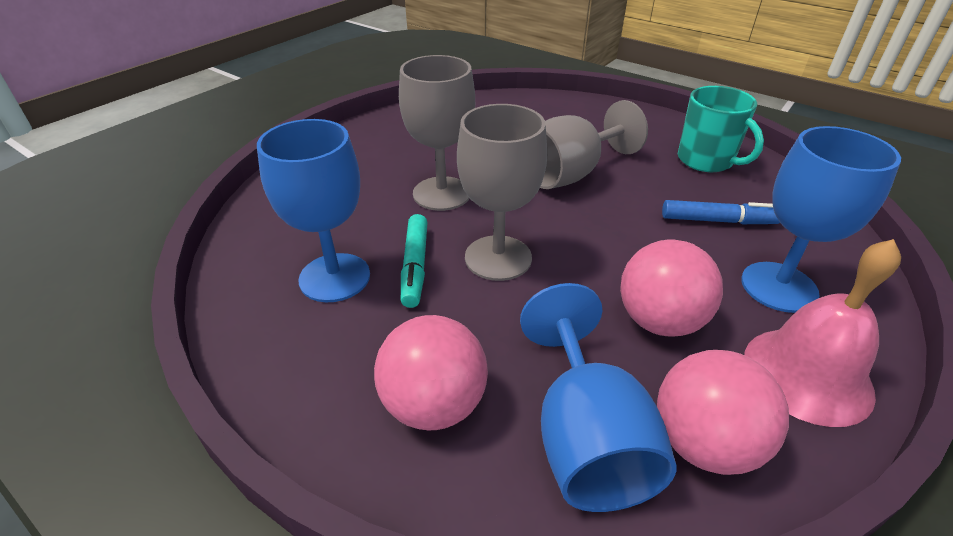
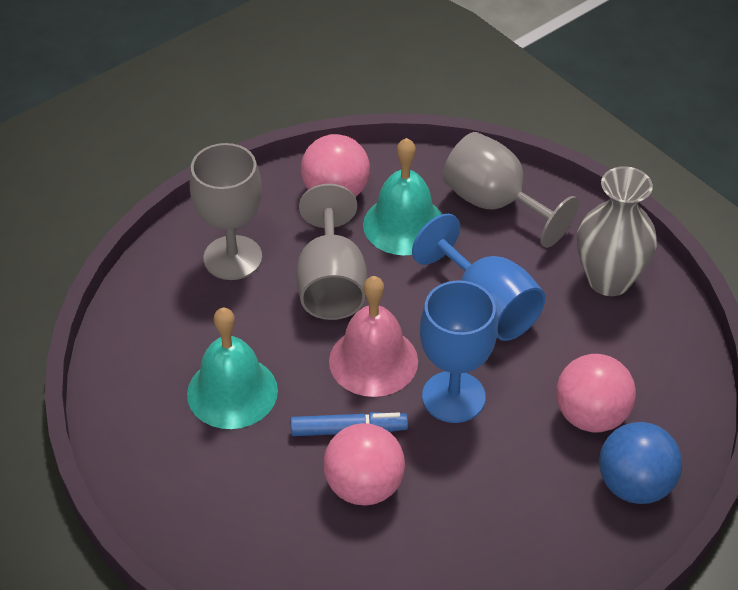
blue ball: 0 -> 1
blue goblet: 3 -> 2
grey vase: 0 -> 1
turquoise bell: 0 -> 2
turquoise marker: 1 -> 0
turquoise mug: 1 -> 0

